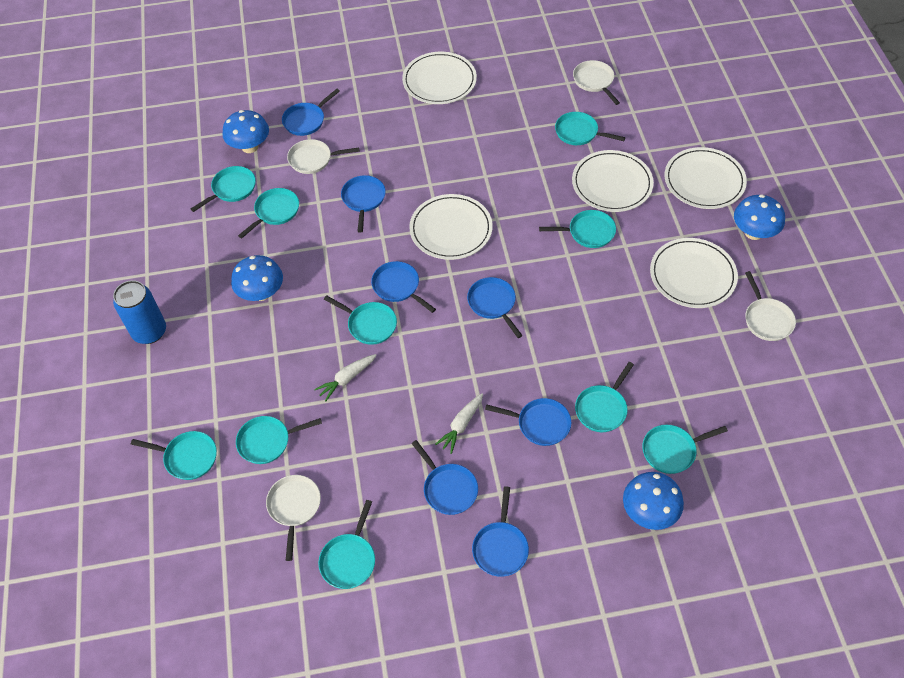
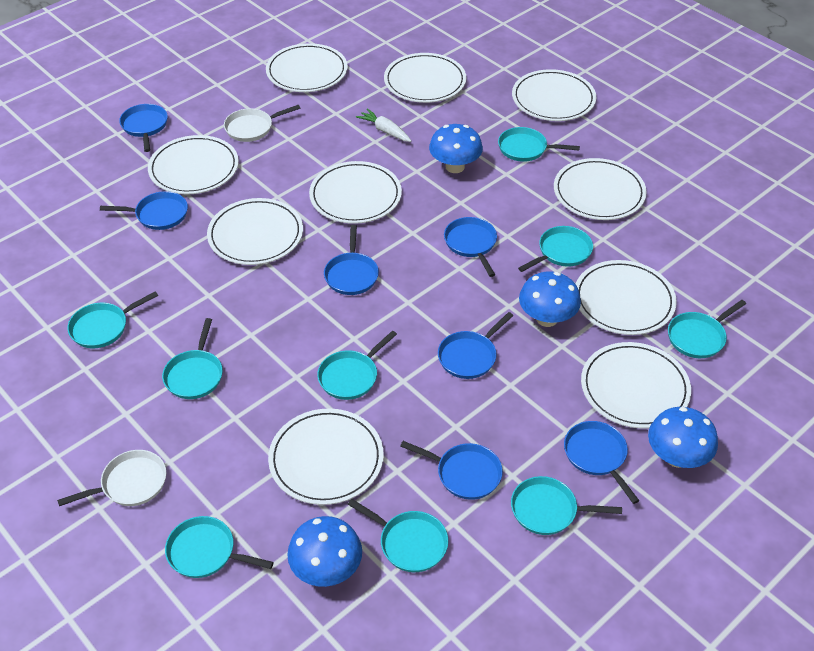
blue can: 1 -> 0
turquoise pan: 10 -> 9
white carrot: 2 -> 1
white pan: 4 -> 2
white plate: 5 -> 10

